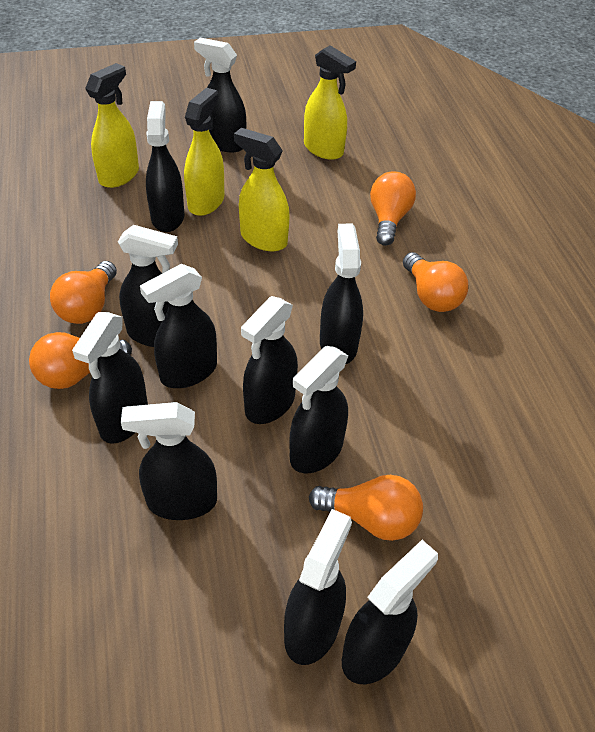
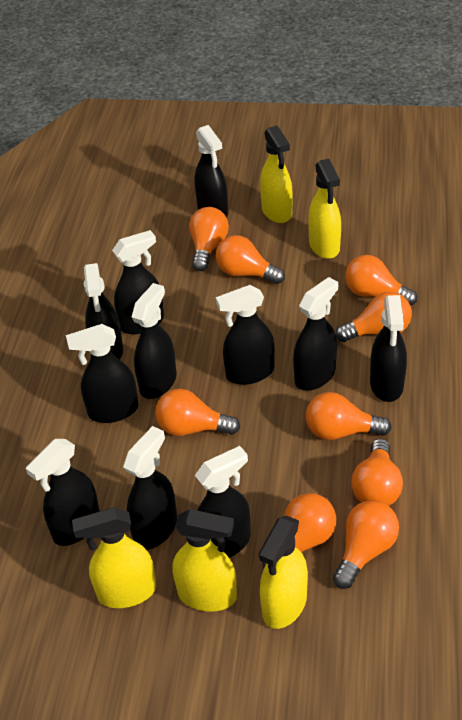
orange light bulb: 5 -> 9
yellow spray bottle: 4 -> 5

